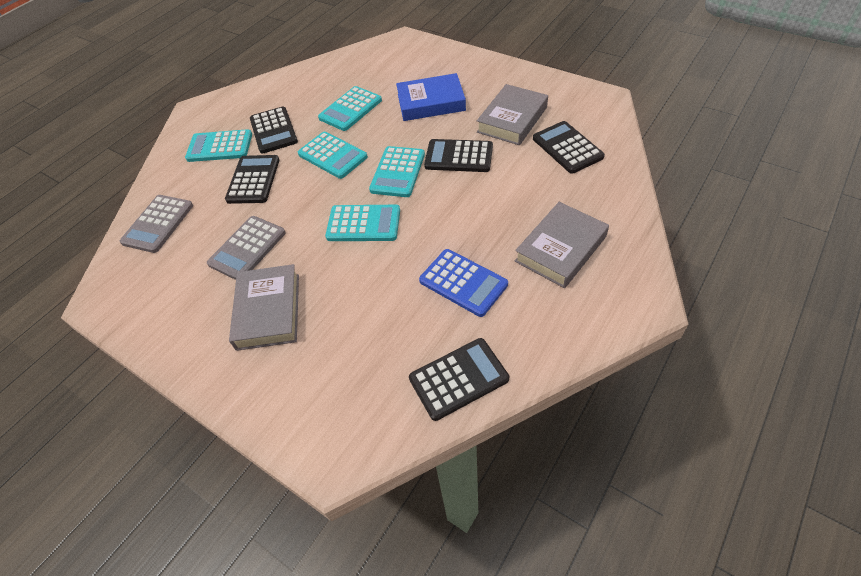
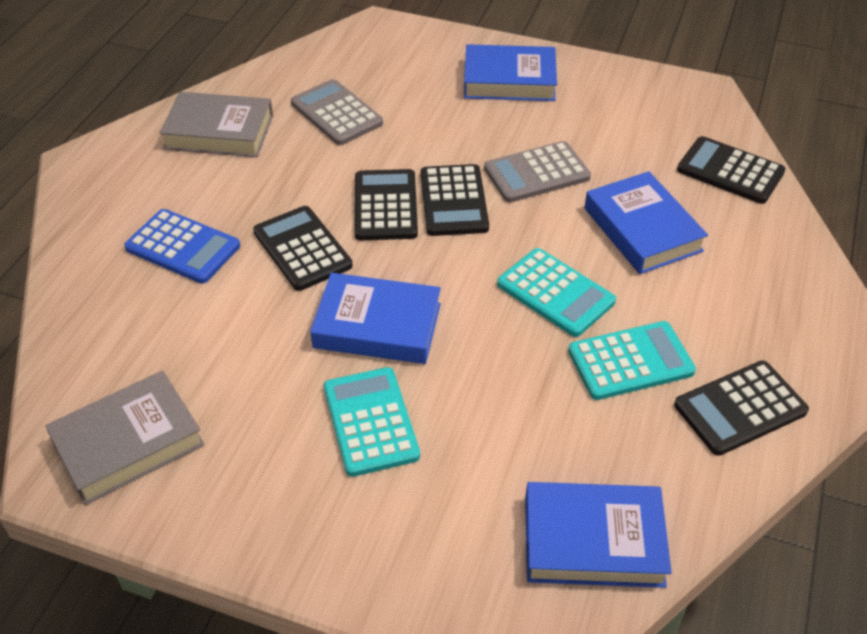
blue book: 1 -> 4
grey book: 3 -> 2
turquoise calculator: 5 -> 3

